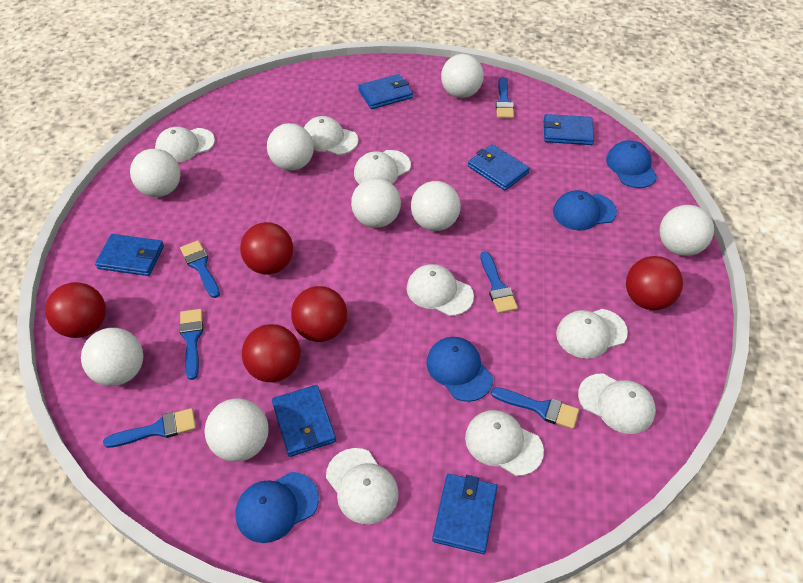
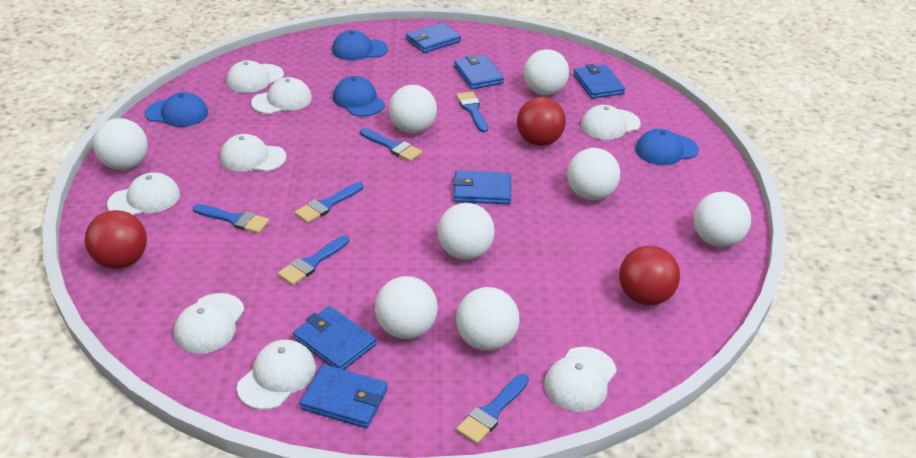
red ball: 5 -> 3

